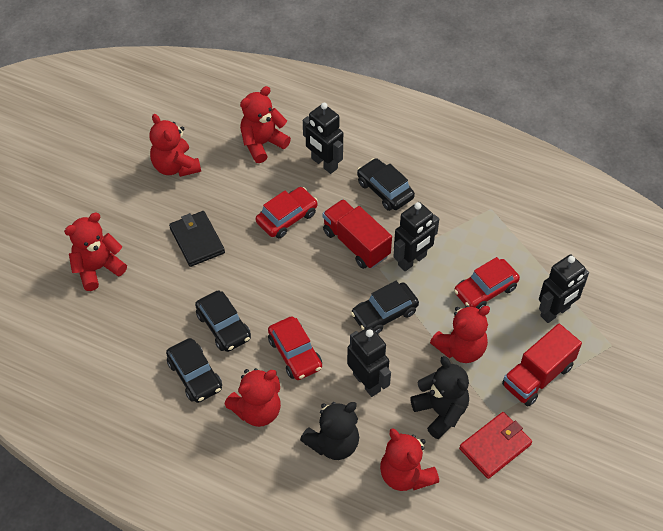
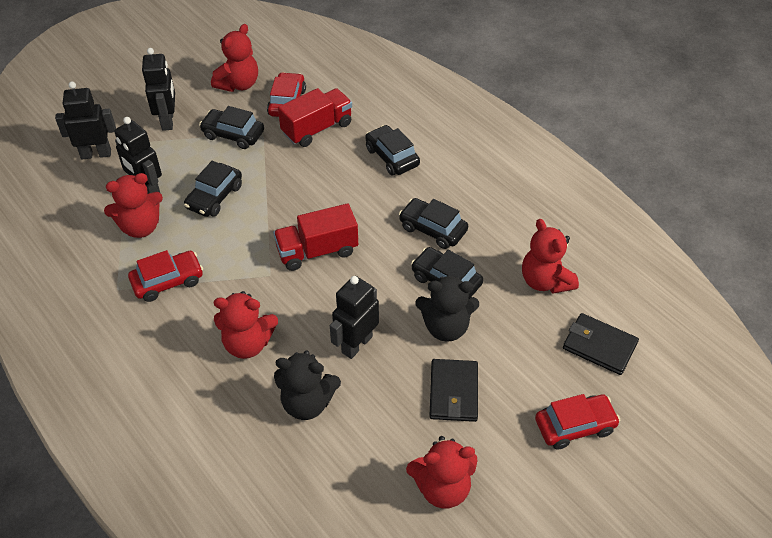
black car: 4 -> 5
black wallet: 1 -> 2
red teddy bear: 6 -> 5
red wallet: 1 -> 0

